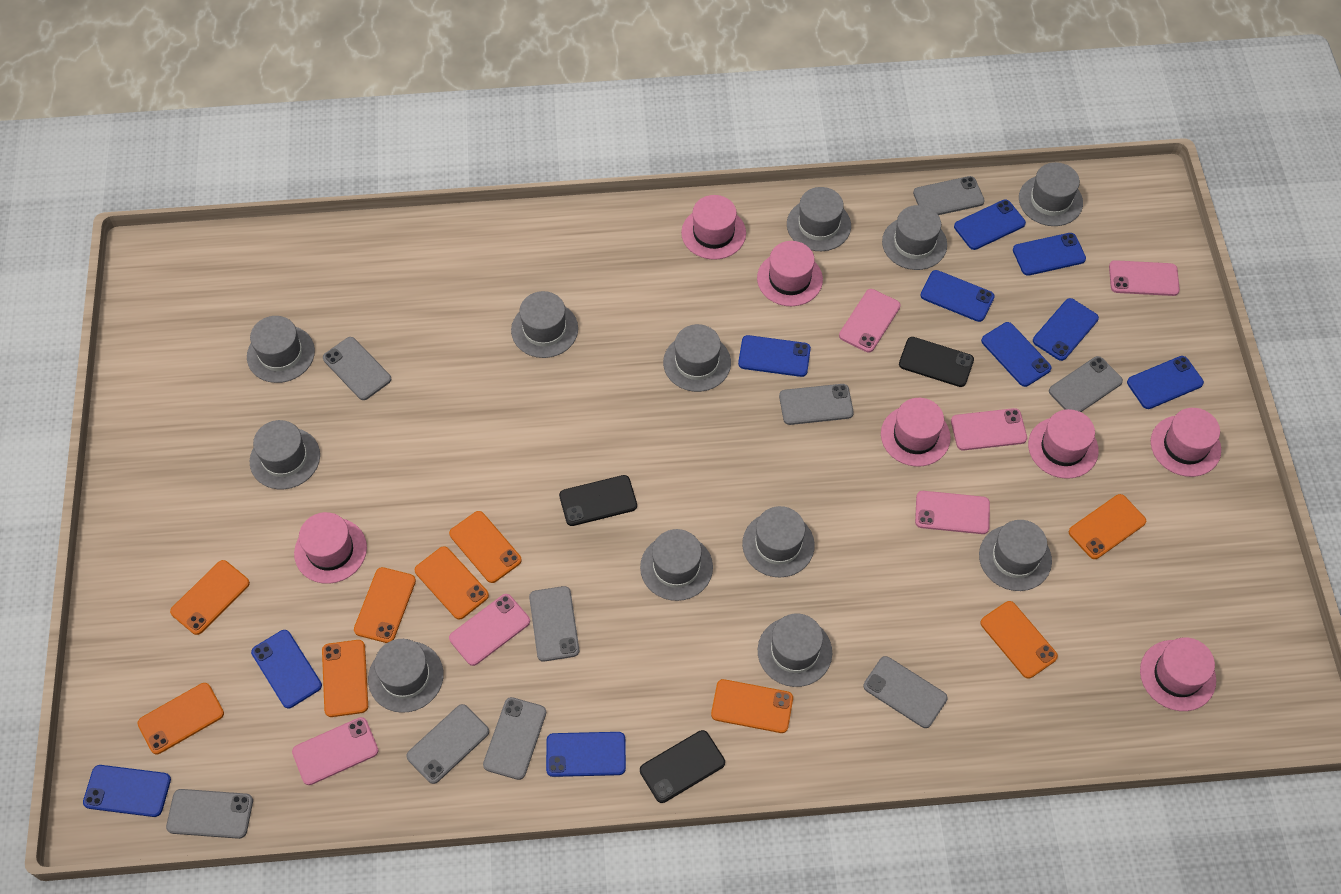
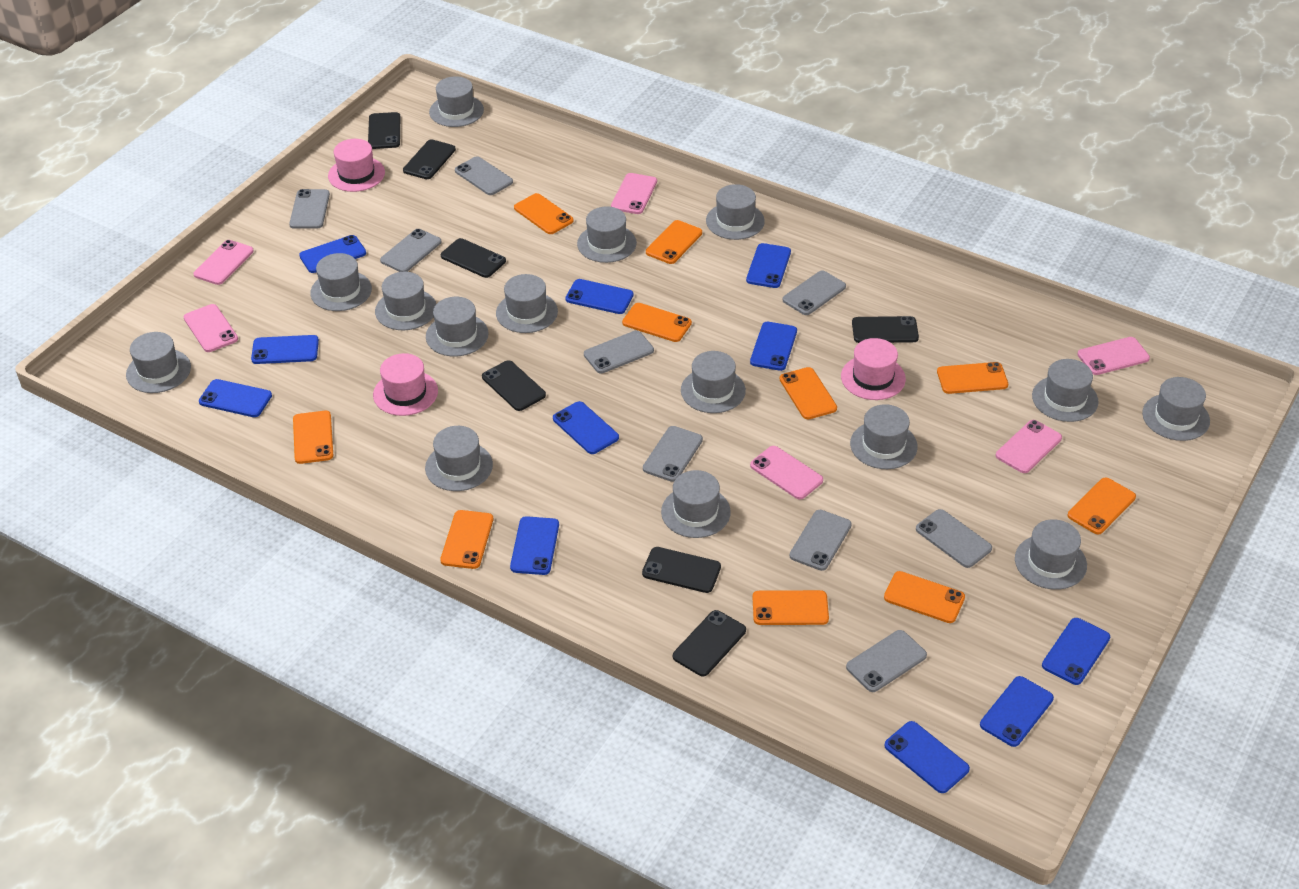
black phone: 3 -> 7
blue phone: 10 -> 11
grey hat: 12 -> 15
orange phone: 9 -> 10
pink hat: 7 -> 3

